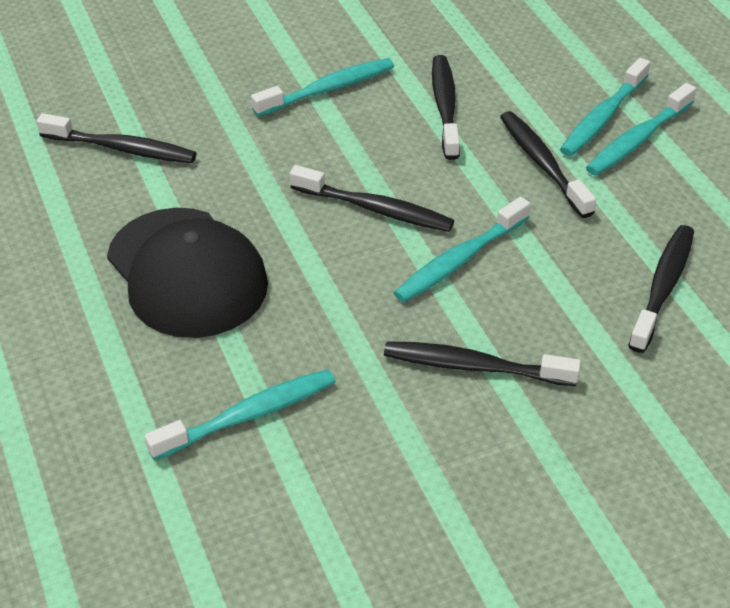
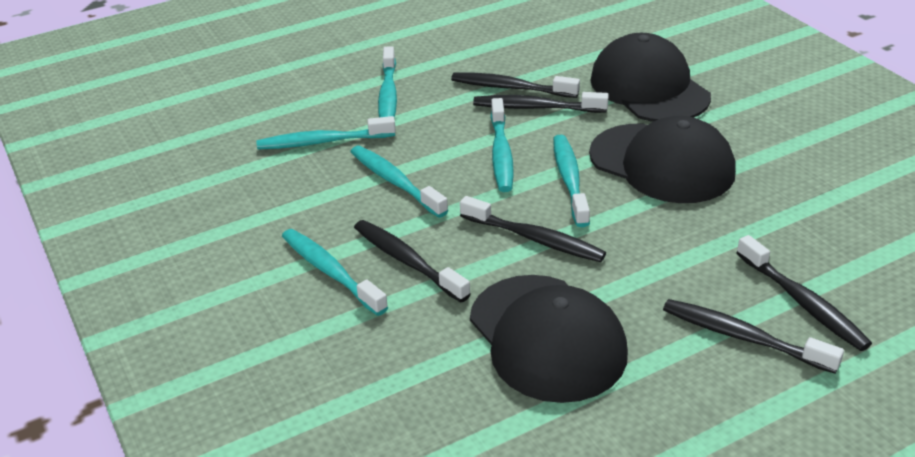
black cap: 1 -> 3
turquoise toothbrush: 5 -> 6

